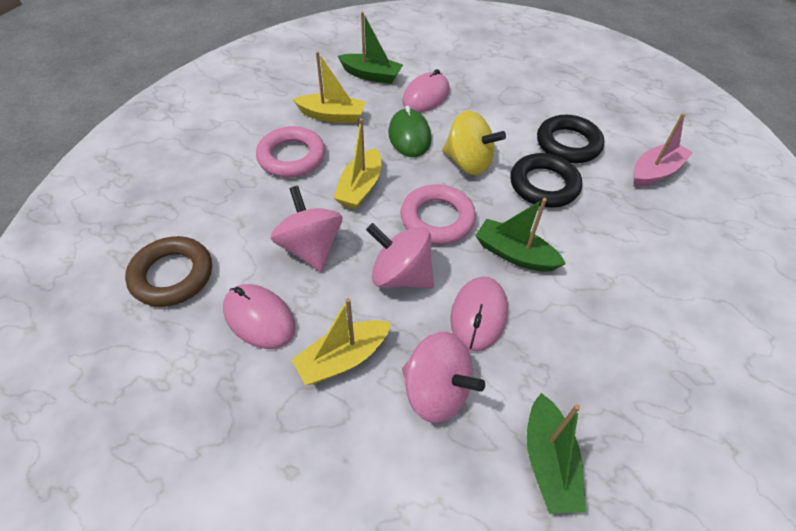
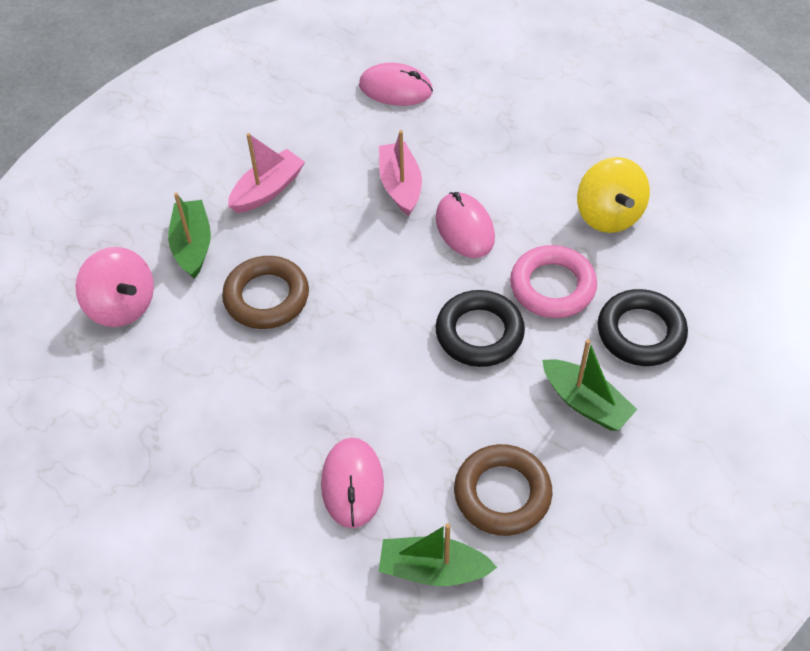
brown ring: 1 -> 2
green mouse: 1 -> 0
pink boat: 1 -> 2
pink ring: 2 -> 1
pink spinning top: 3 -> 1
yellow boat: 3 -> 0

